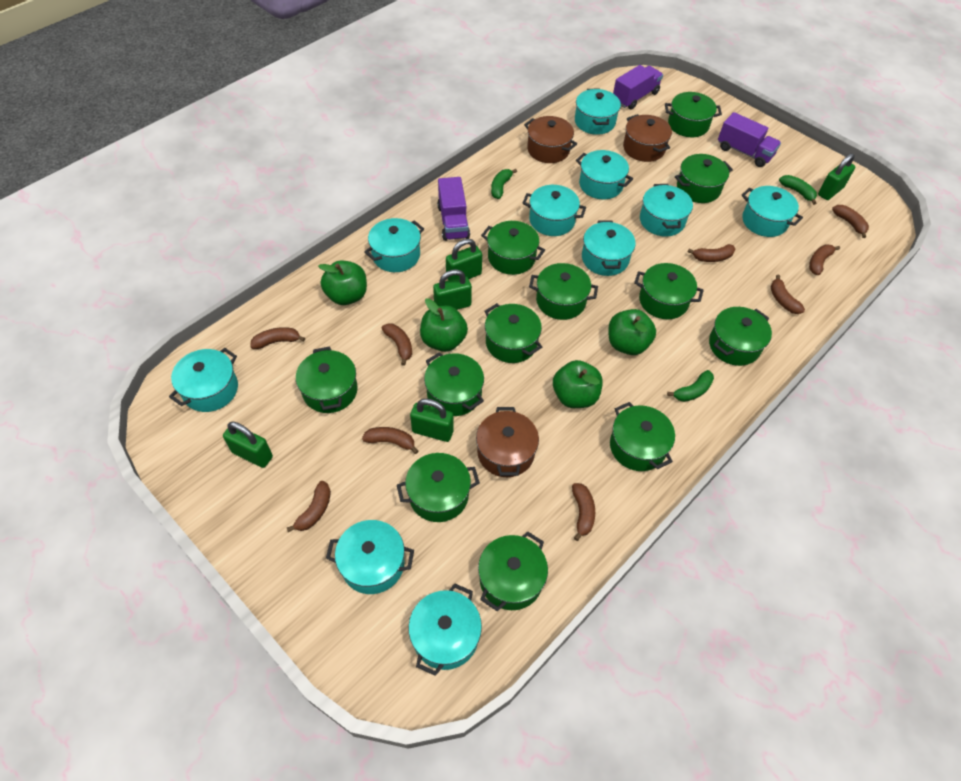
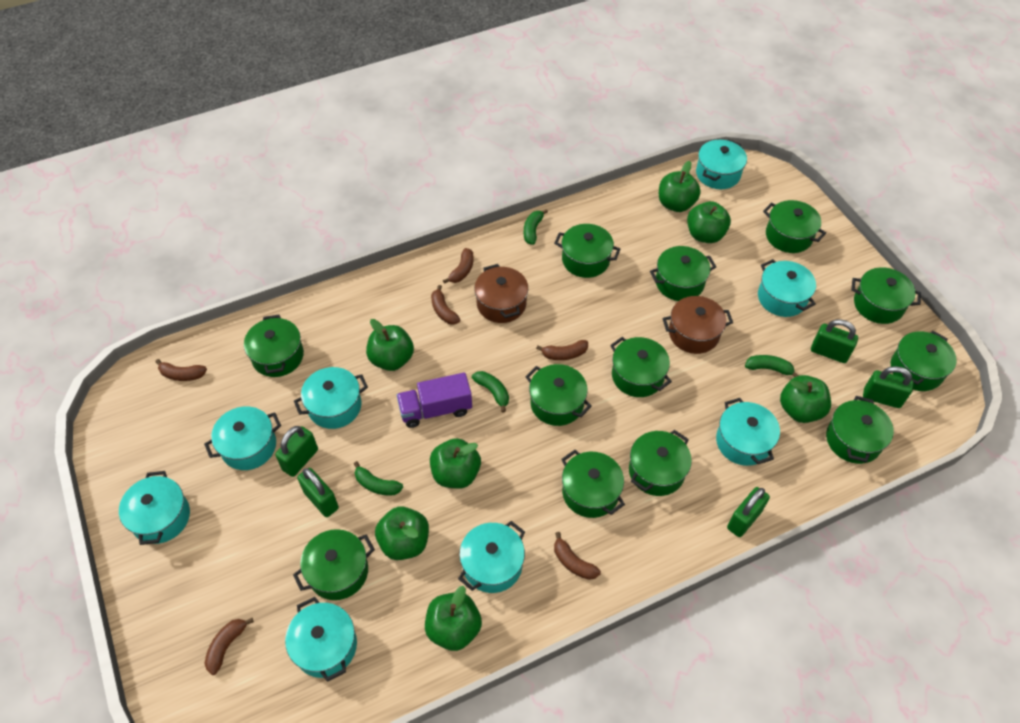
brown banana: 9 -> 6
brown pot: 3 -> 2
green apple: 4 -> 7
green banana: 3 -> 4
purple truck: 3 -> 1
turquoise pot: 10 -> 8

